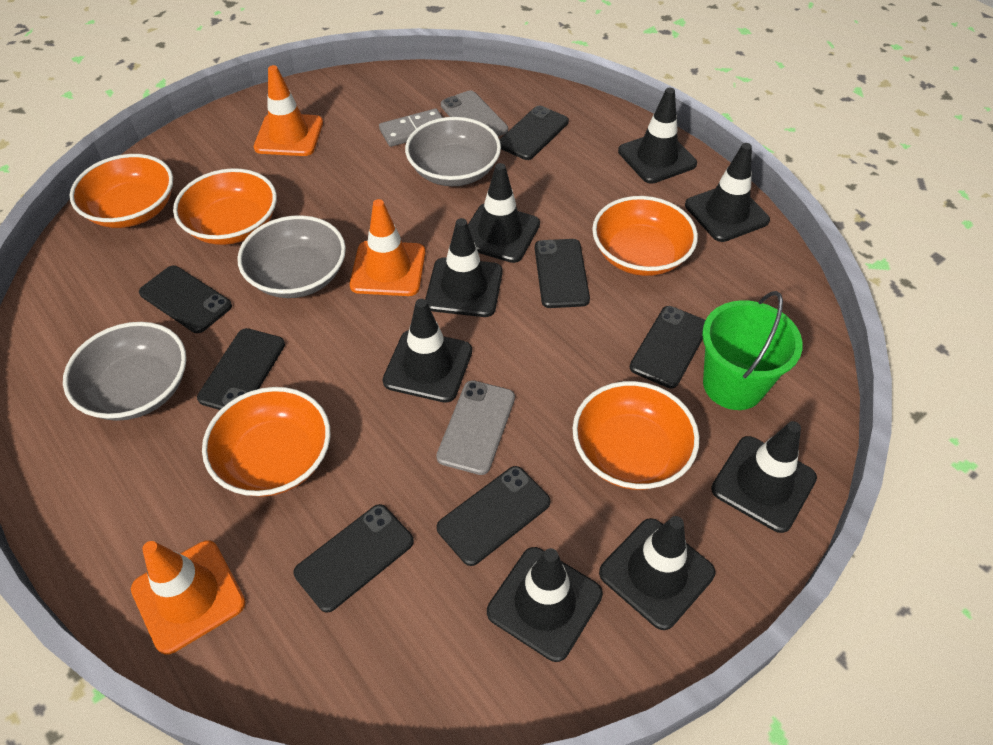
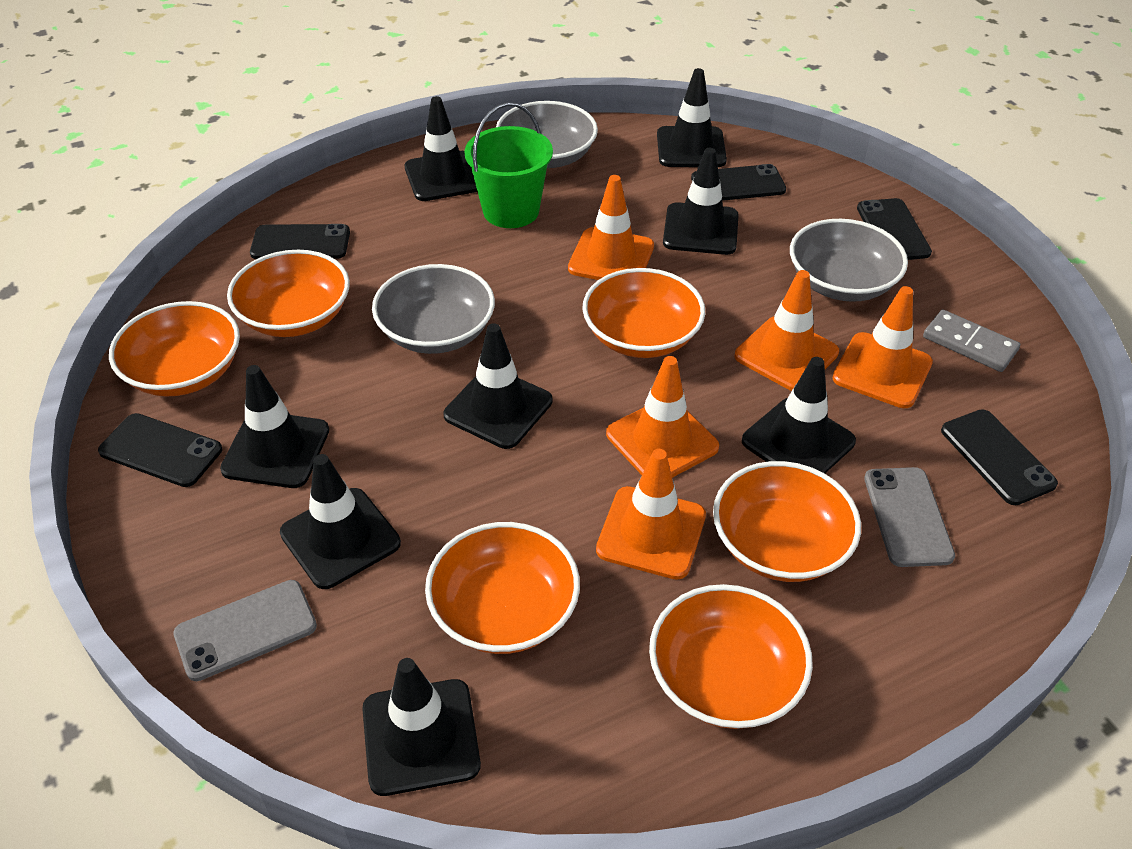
black phone: 7 -> 5
orange bowl: 5 -> 6
orange traffic cone: 3 -> 5

